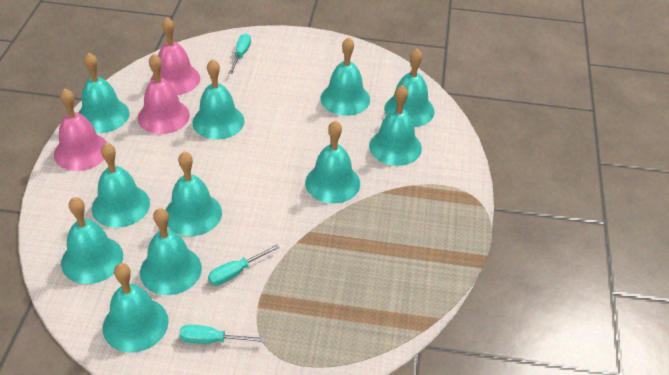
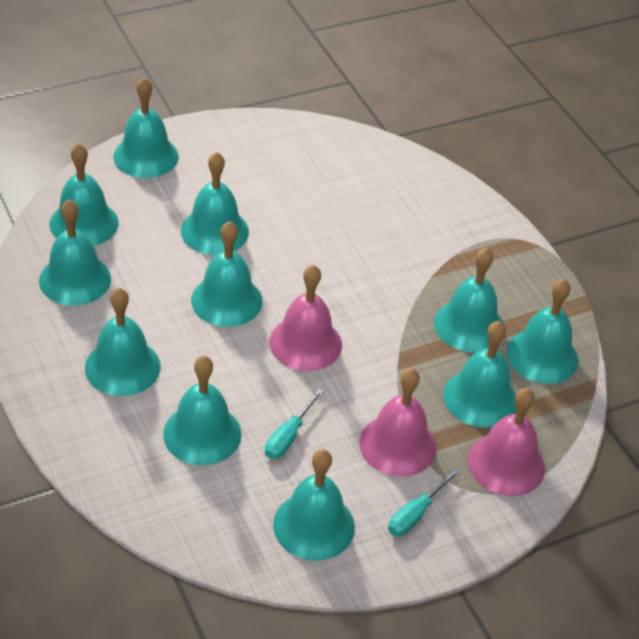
turquoise screwdriver: 3 -> 2

